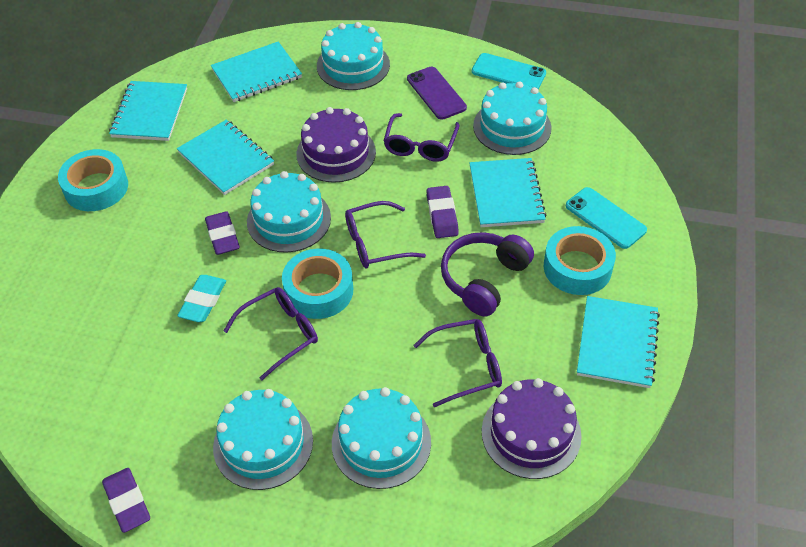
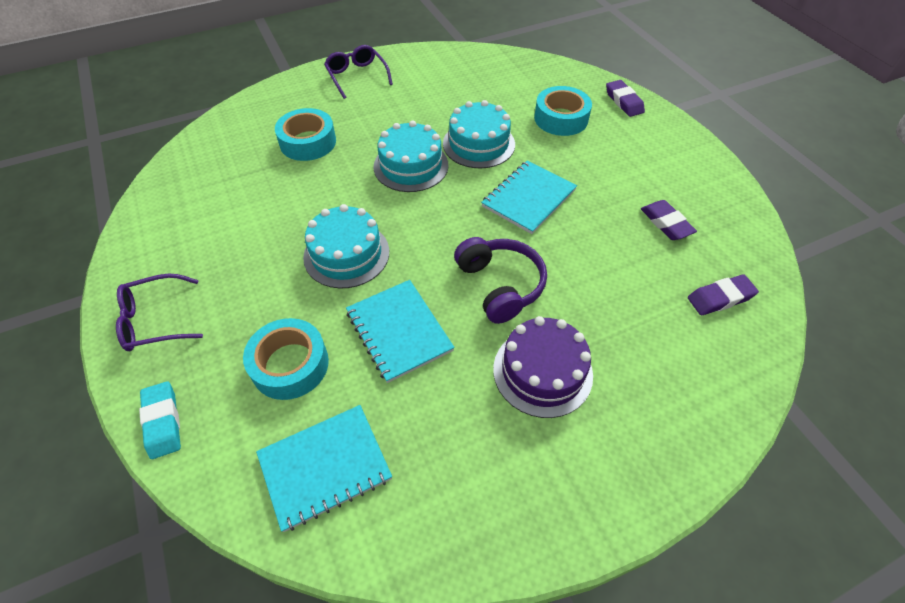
purple cake: 2 -> 1
purple glasses: 4 -> 2
purple phone: 1 -> 0
turquoise cake: 5 -> 3
turquoise notebook: 5 -> 3
turquoise phone: 2 -> 0

